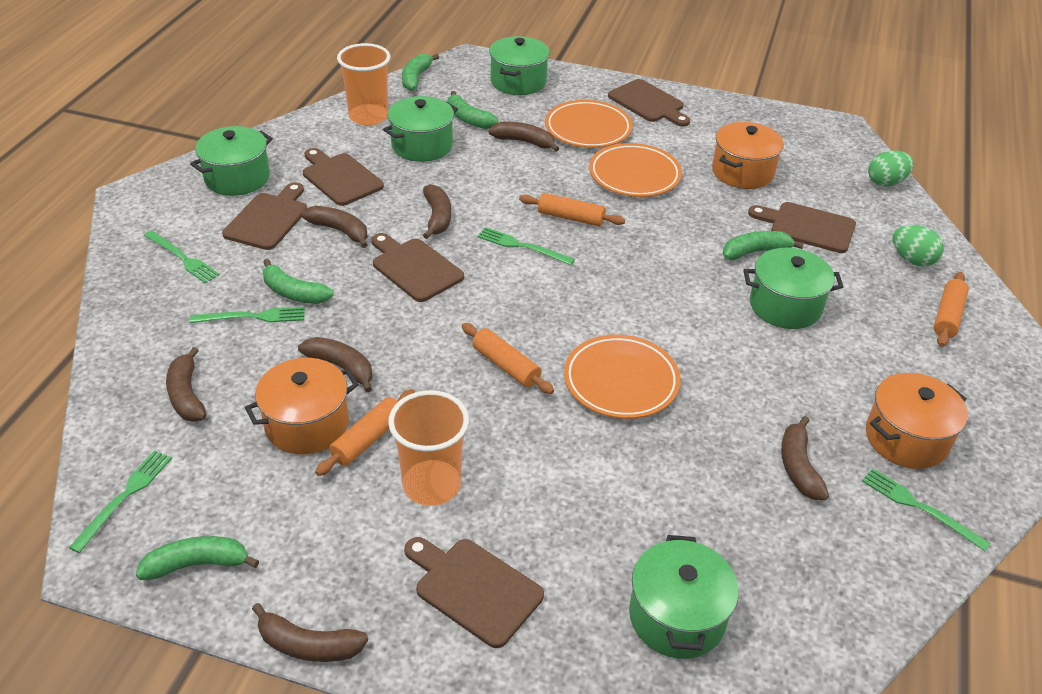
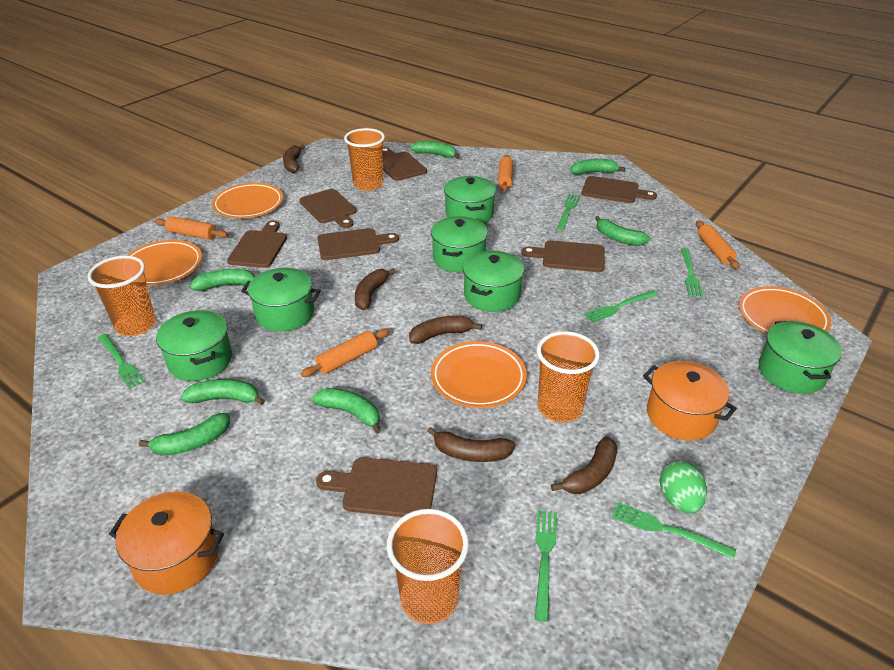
brown banana: 7 -> 5
brown cutting board: 6 -> 7
green banana: 5 -> 7
green egg: 2 -> 1
green fork: 5 -> 6
green pot: 5 -> 6
orange cup: 2 -> 4
orange plate: 3 -> 4
orange pot: 3 -> 2

